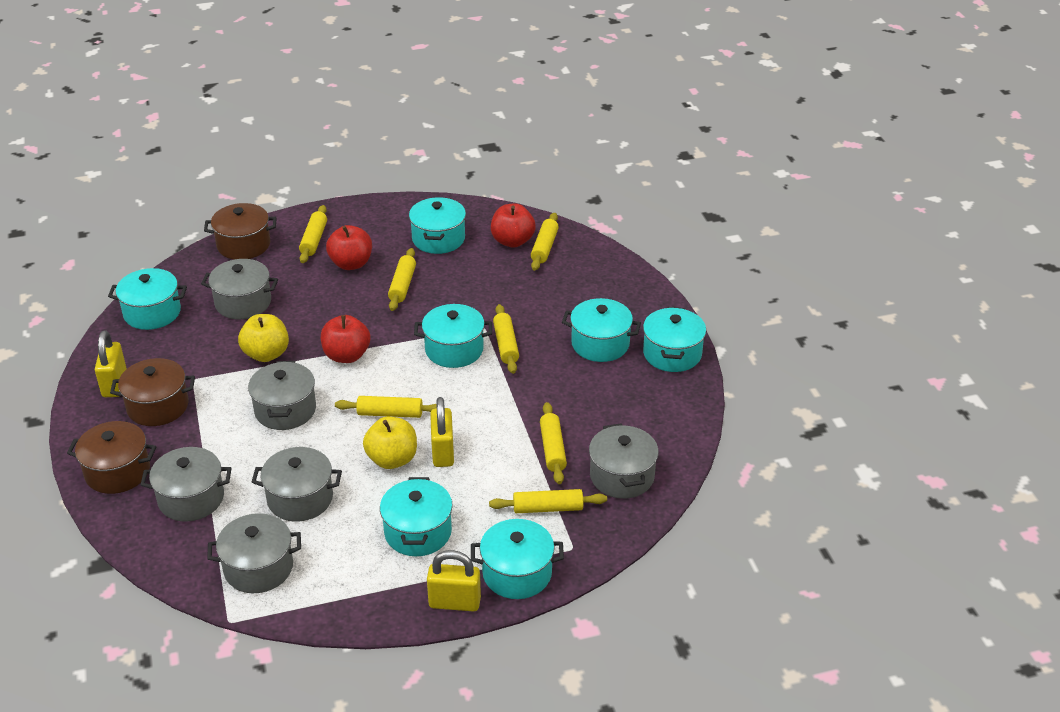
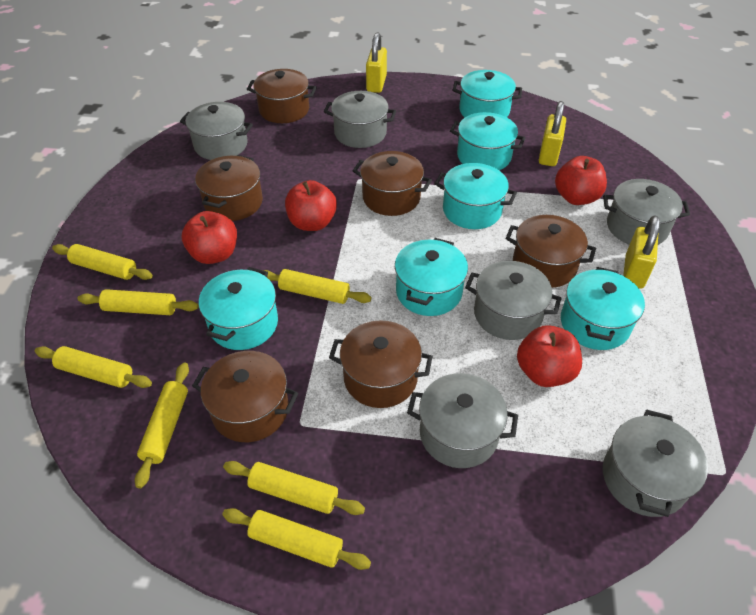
brown pot: 3 -> 6
red apple: 3 -> 4
turquoise pot: 7 -> 6
yellow apple: 2 -> 0

